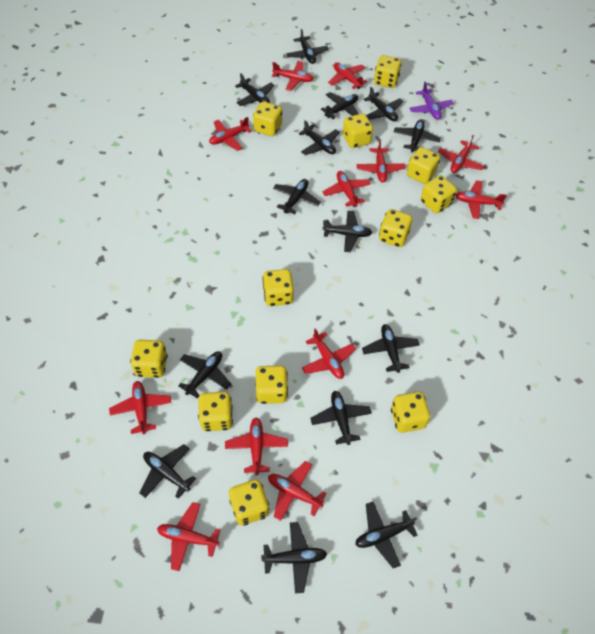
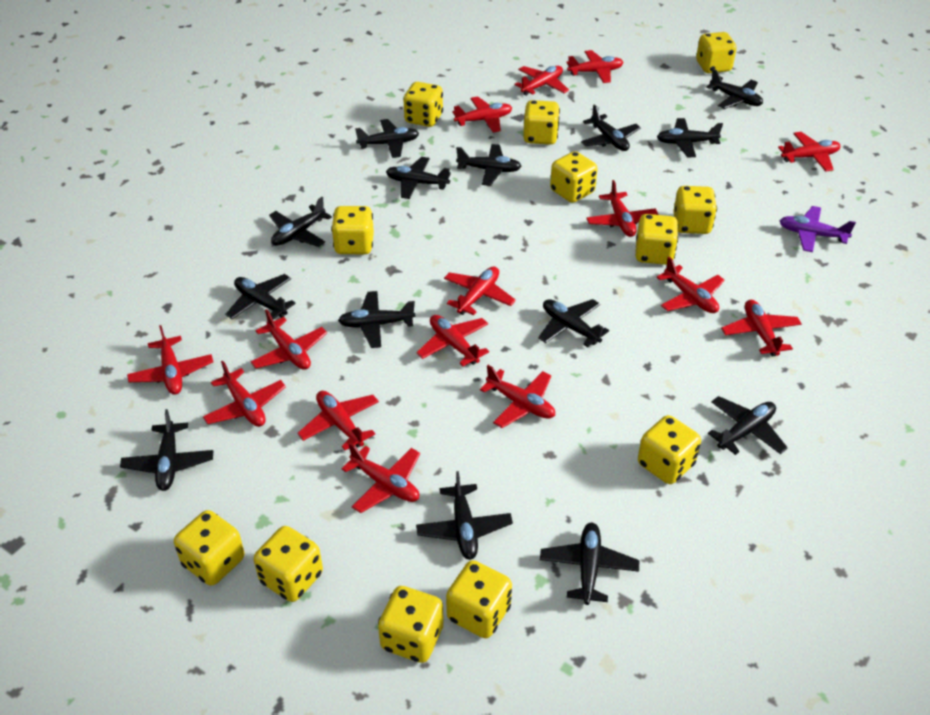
red plane: 12 -> 15

